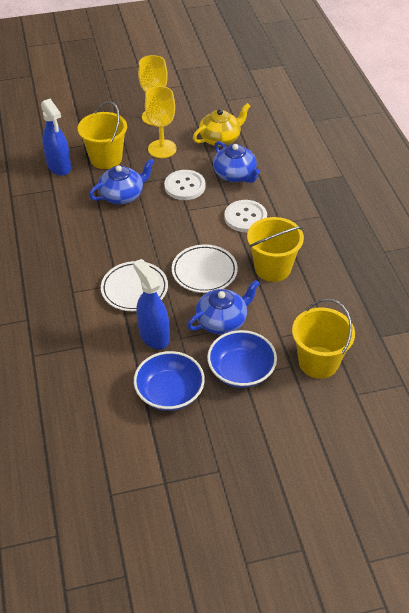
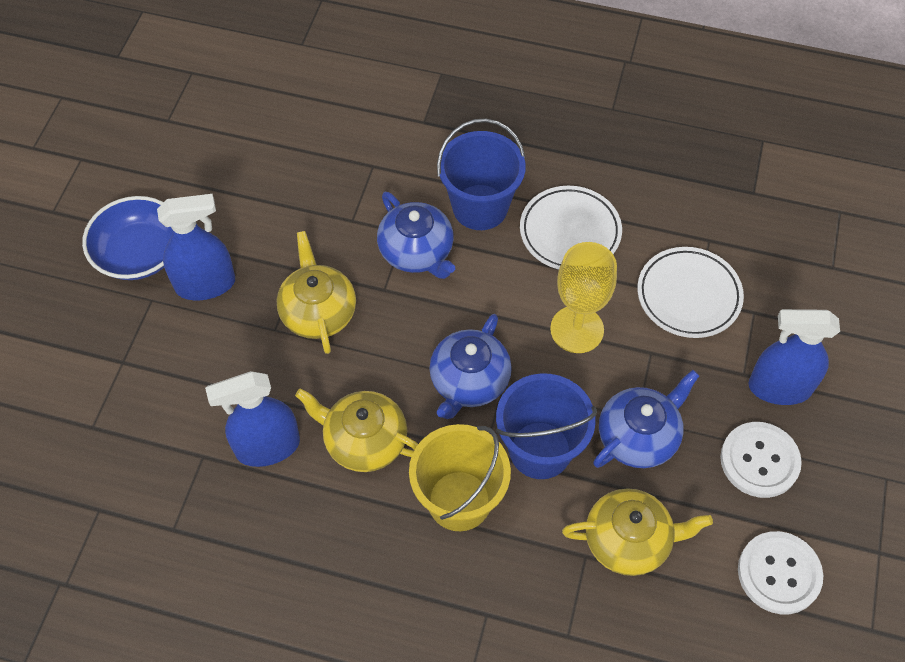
blue bowl: 2 -> 1
blue bucket: 0 -> 2
blue spray bottle: 2 -> 3
yellow bucket: 3 -> 1
yellow goblet: 2 -> 1
yellow teapot: 1 -> 3

